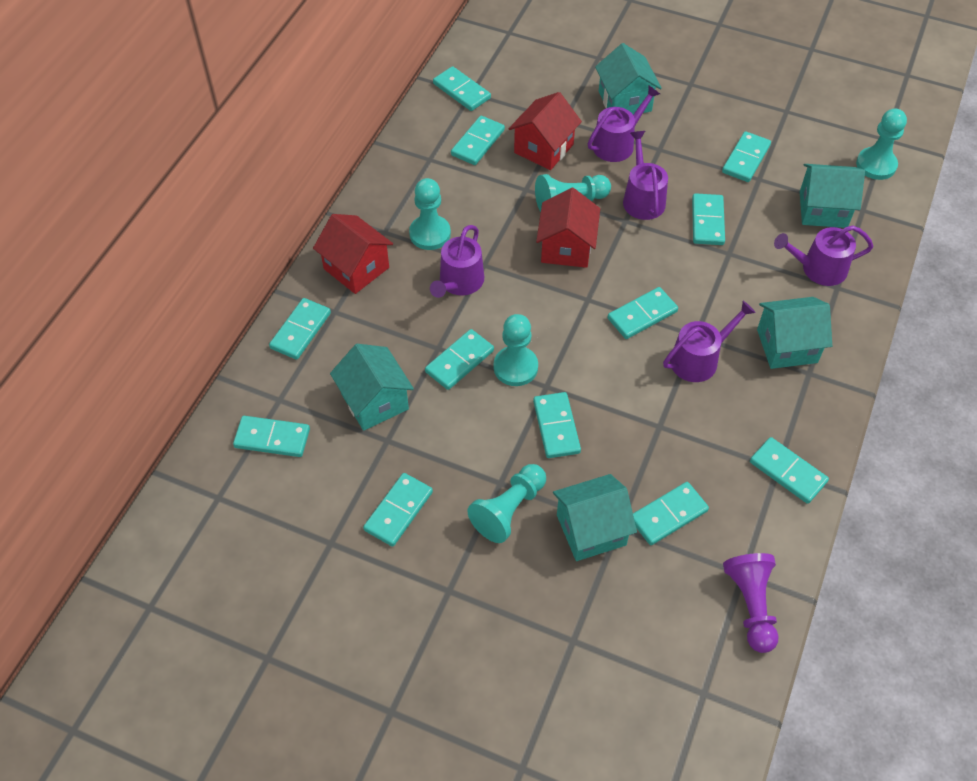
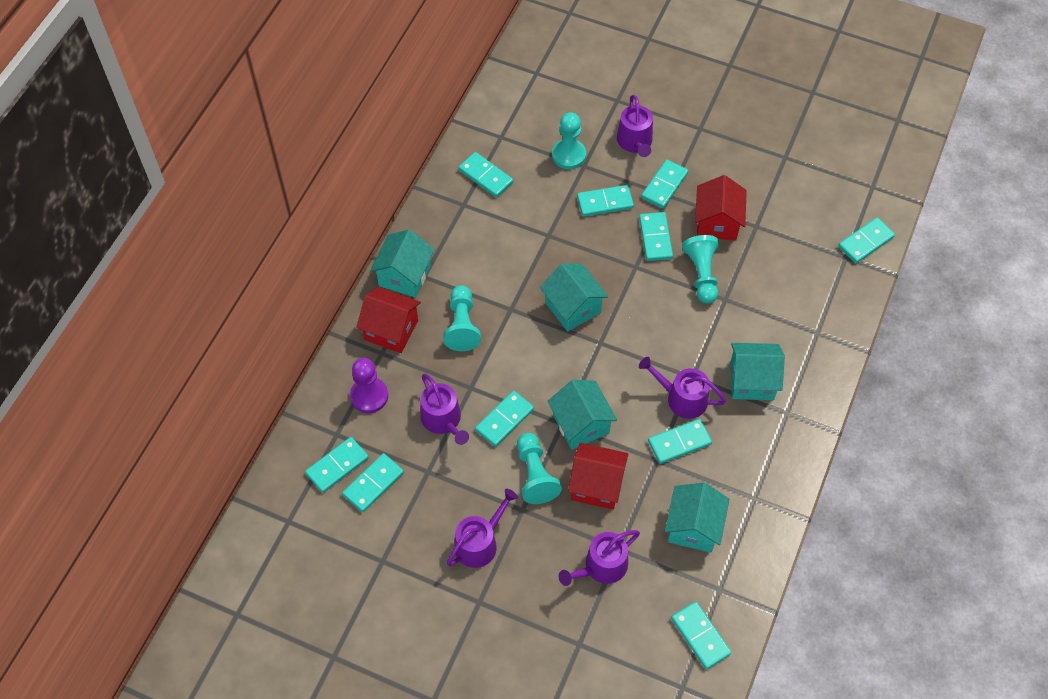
turquoise domino: 12 -> 10
turquoise pawn: 5 -> 4

